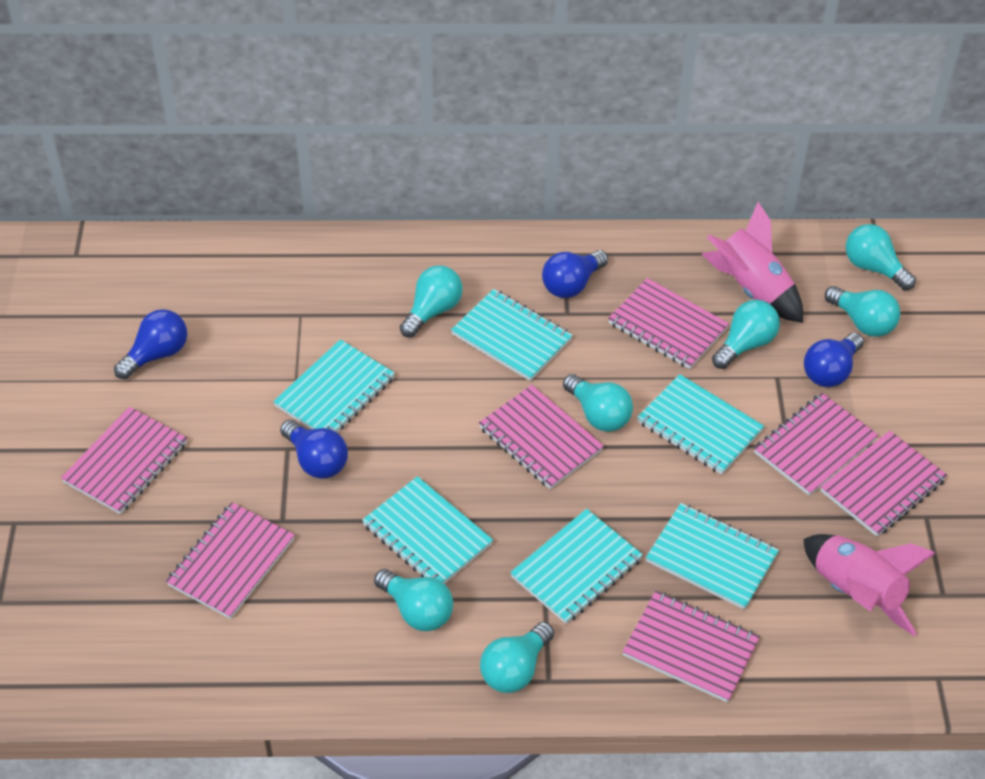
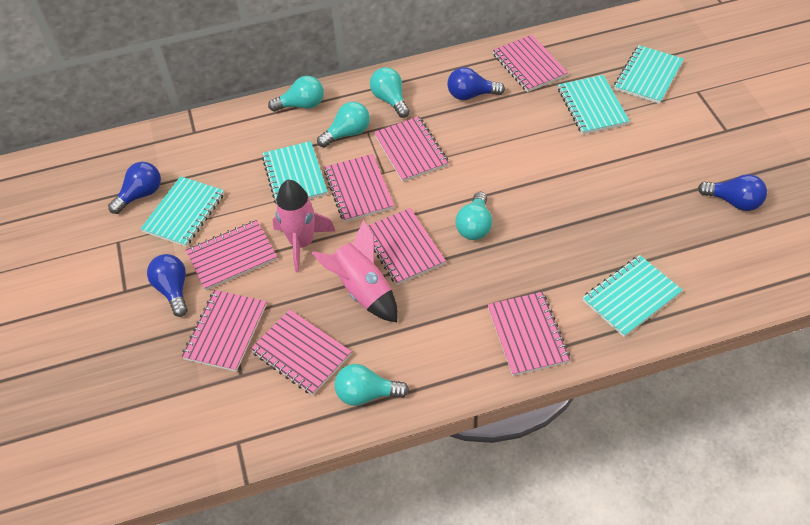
pink notebook: 7 -> 8
turquoise light bulb: 7 -> 5
turquoise notebook: 6 -> 5

